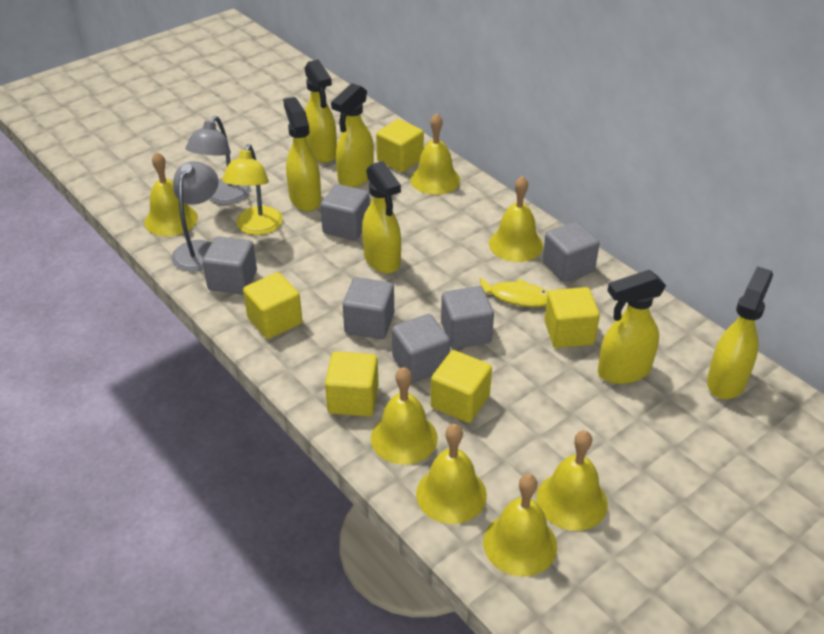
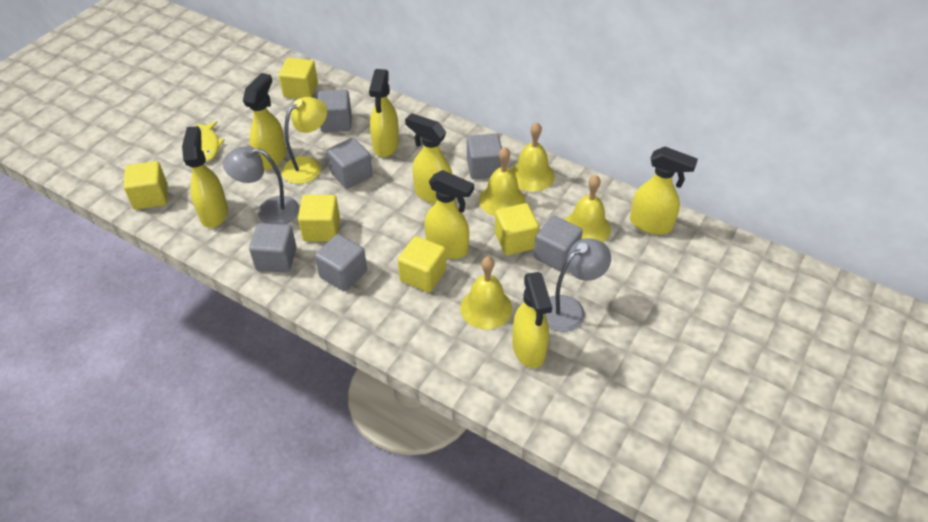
yellow bell: 7 -> 4
yellow spray bottle: 6 -> 7

